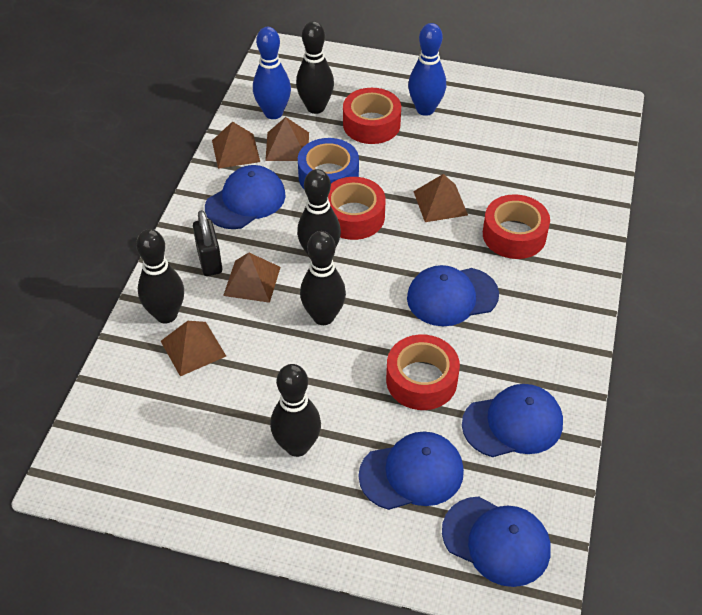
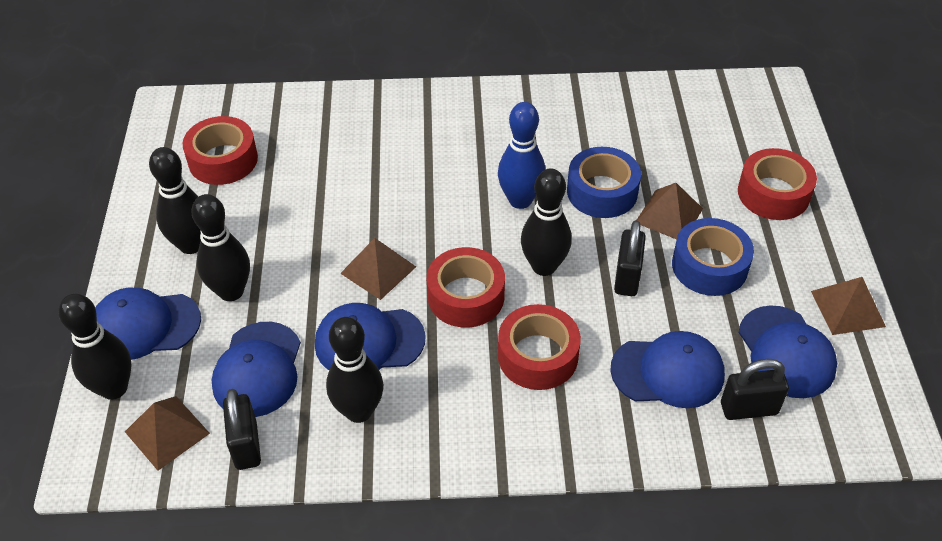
black padlock: 1 -> 3
blue bowling pin: 2 -> 1
blue tape: 1 -> 2
brown pyramid: 5 -> 4

